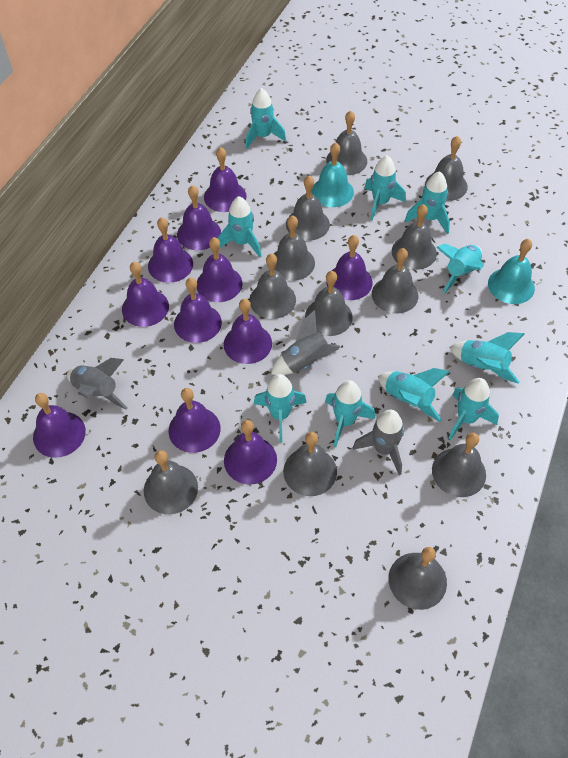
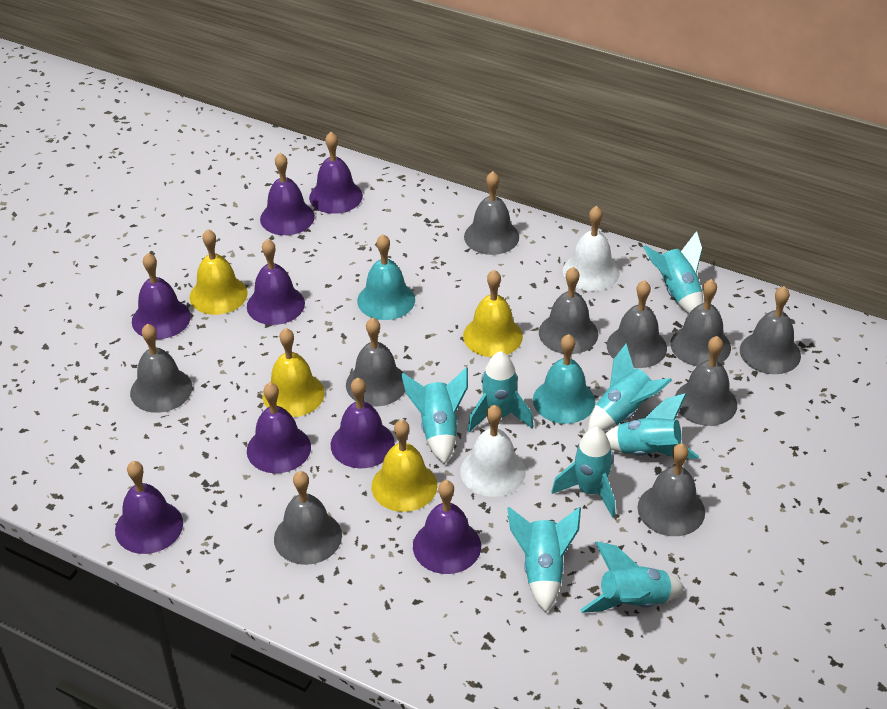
grey bell: 12 -> 10
grey rocket: 3 -> 0
purple bell: 11 -> 8
turquoise rocket: 10 -> 8
white bell: 0 -> 2
yellow bell: 0 -> 4

